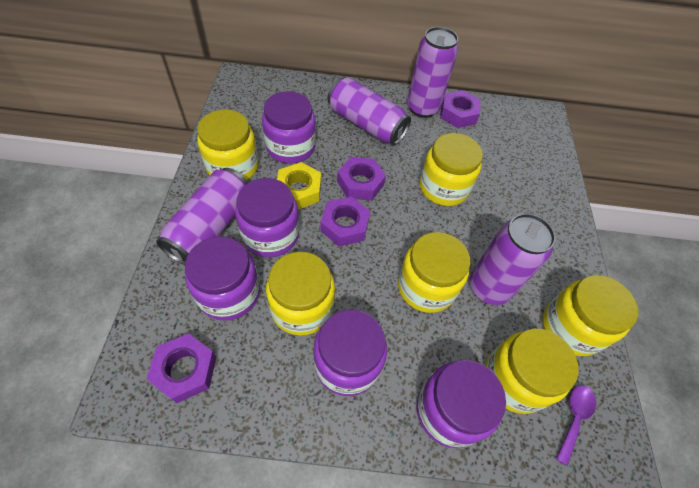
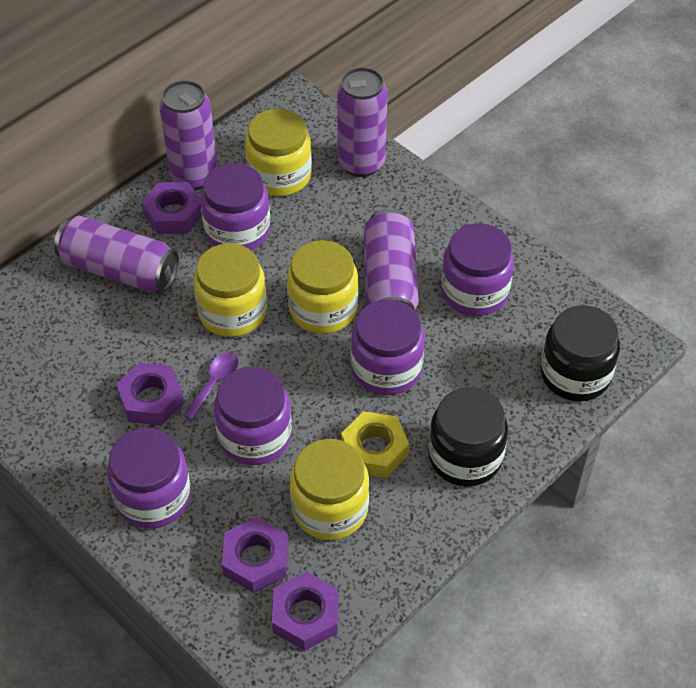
black jar: 0 -> 2
yellow jar: 6 -> 4

